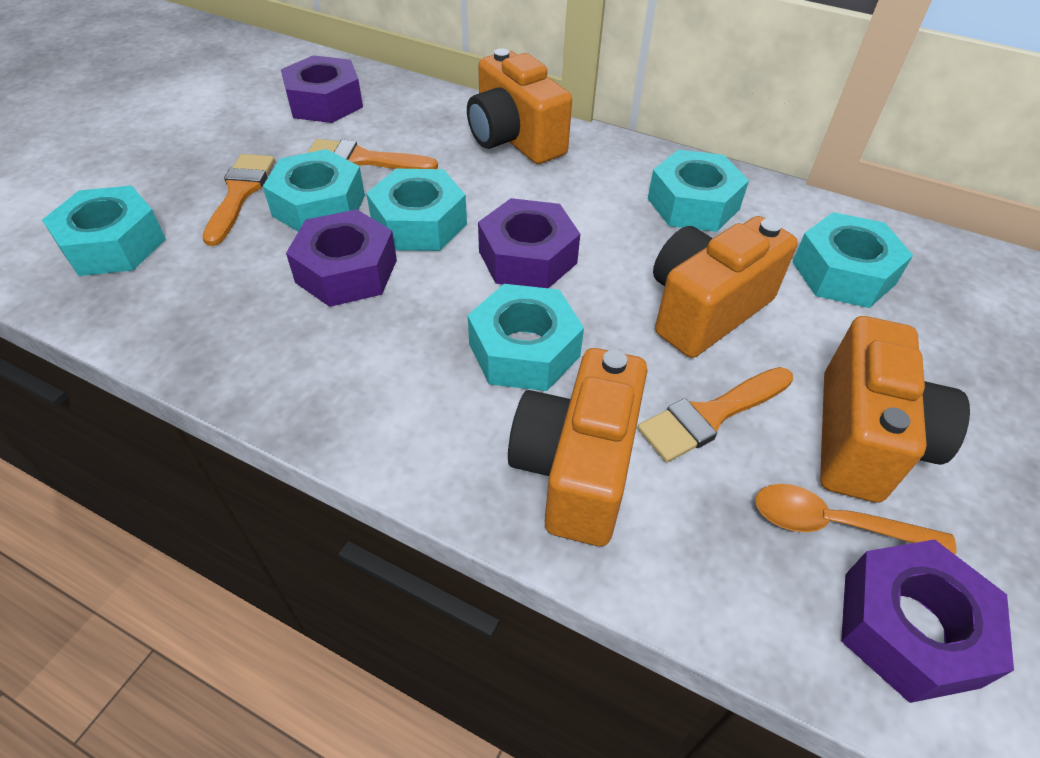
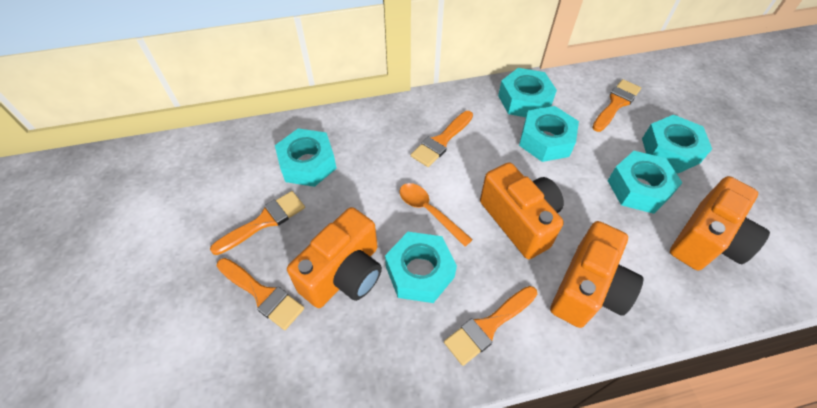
orange brush: 3 -> 5
purple nut: 4 -> 0

